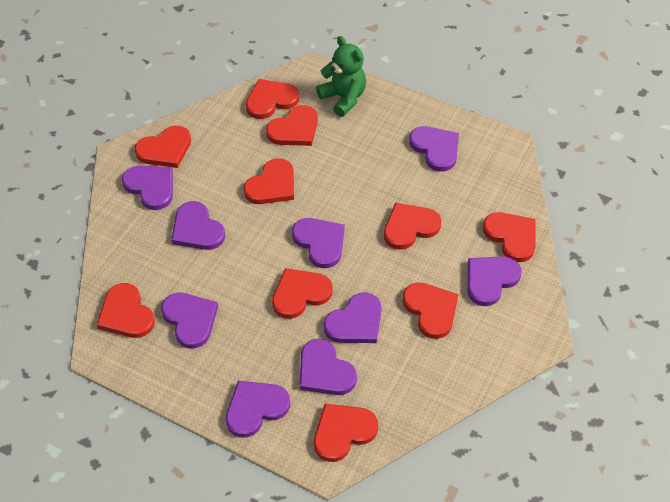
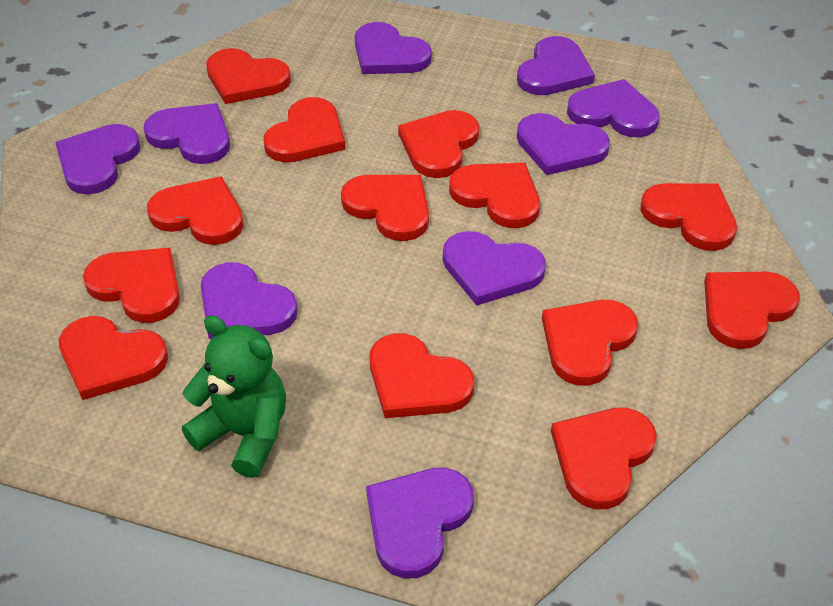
red heart: 10 -> 13

